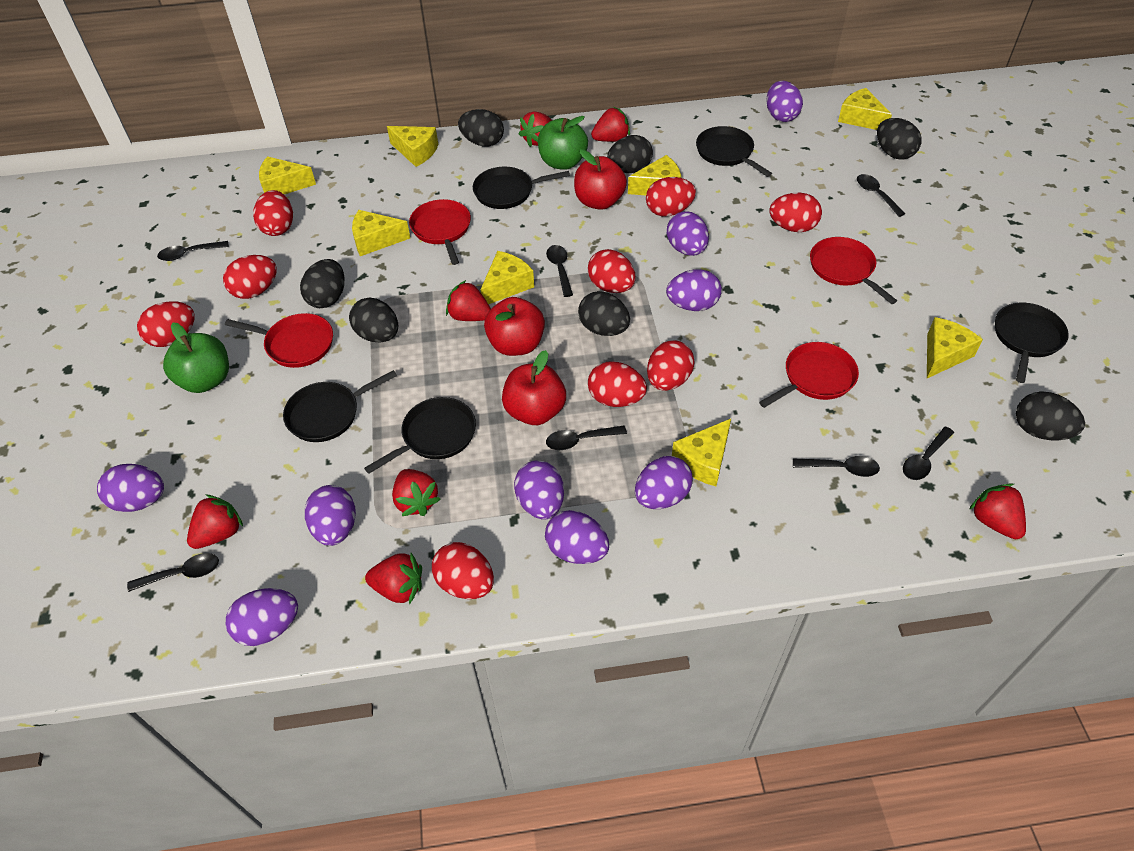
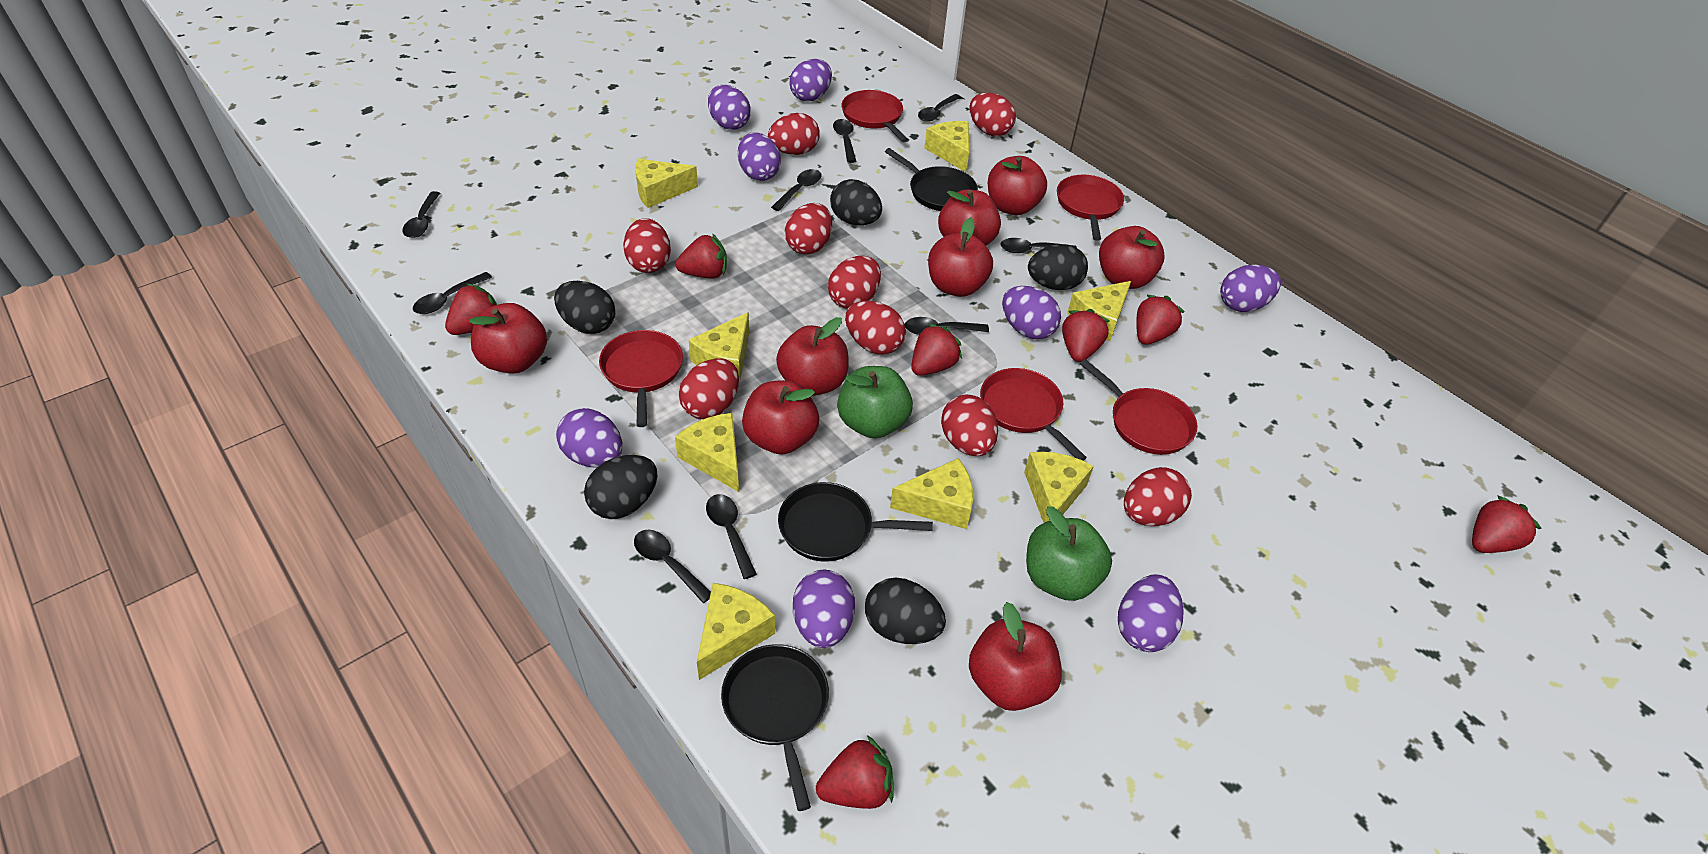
black egg: 7 -> 5
black pan: 5 -> 3
black spoon: 7 -> 9
purple egg: 9 -> 8
red apple: 3 -> 8
red pan: 4 -> 5

